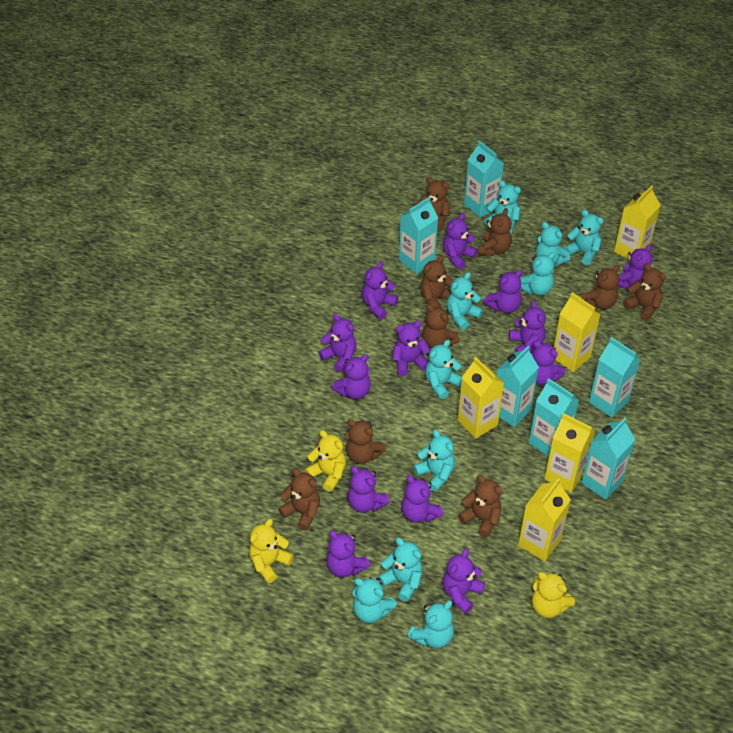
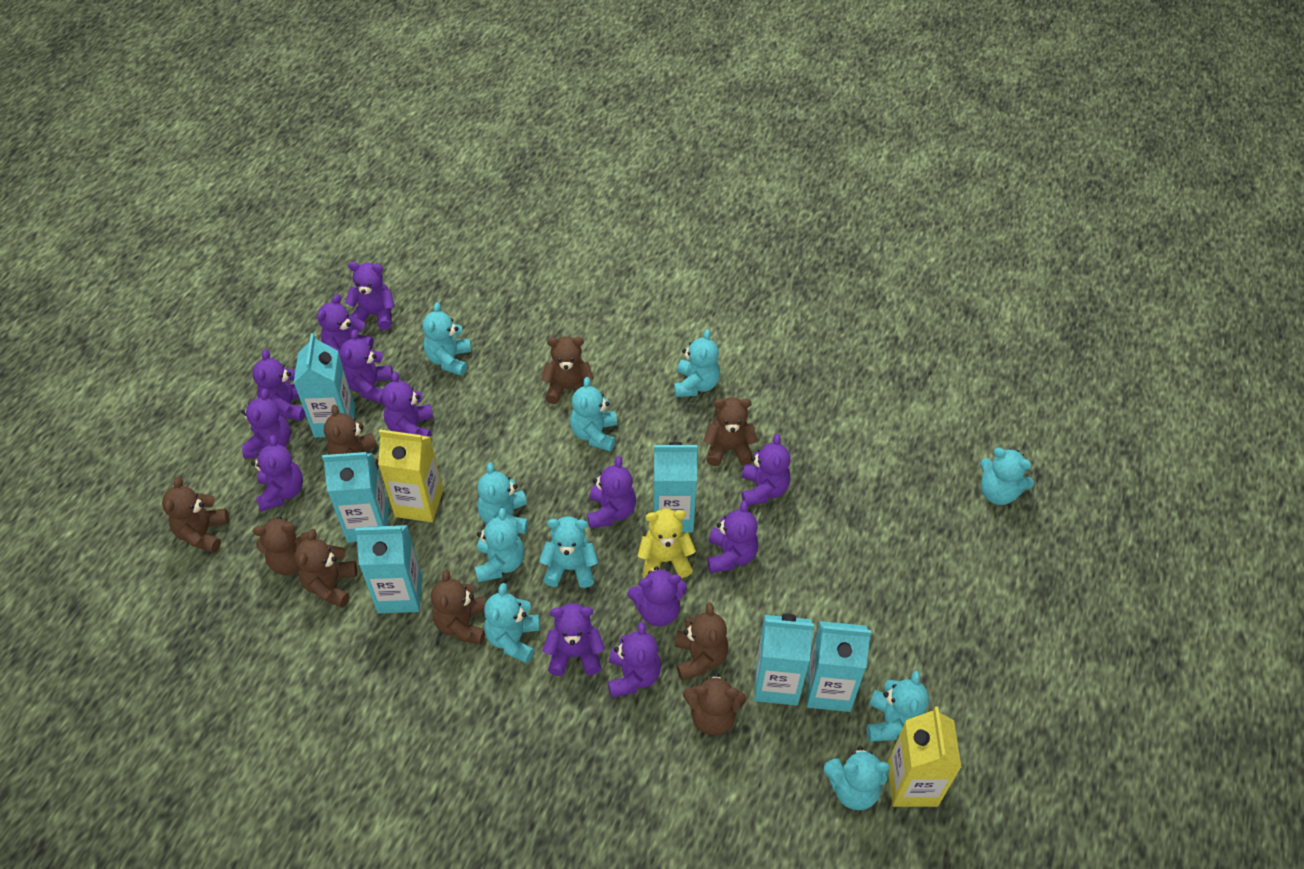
yellow carton: 5 -> 2
yellow teddy bear: 3 -> 1

